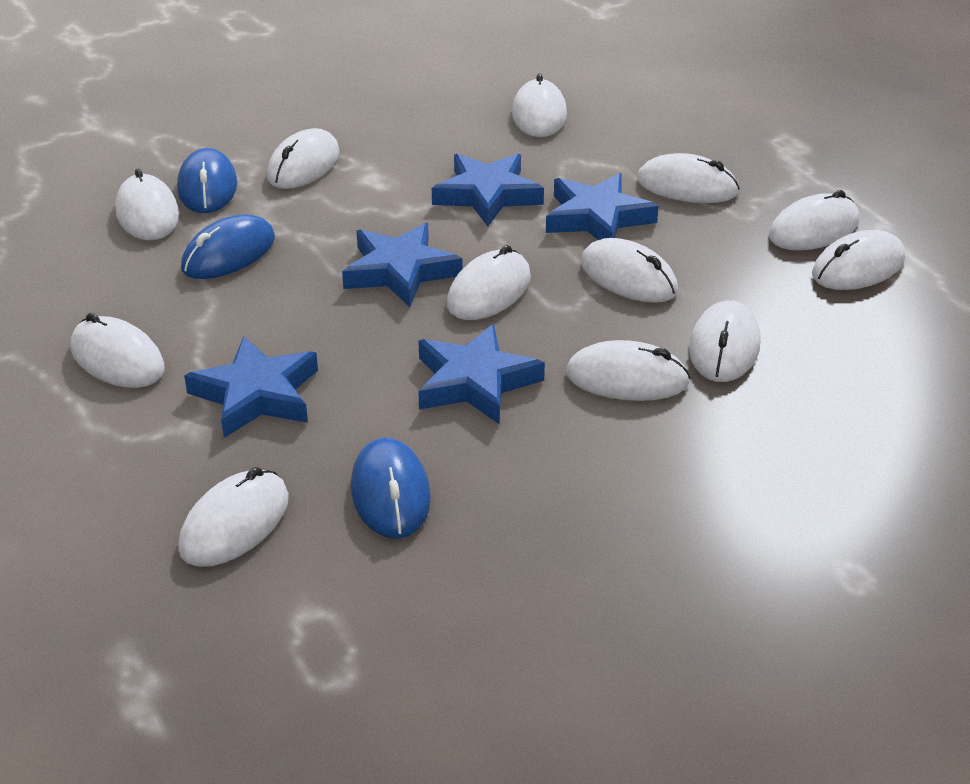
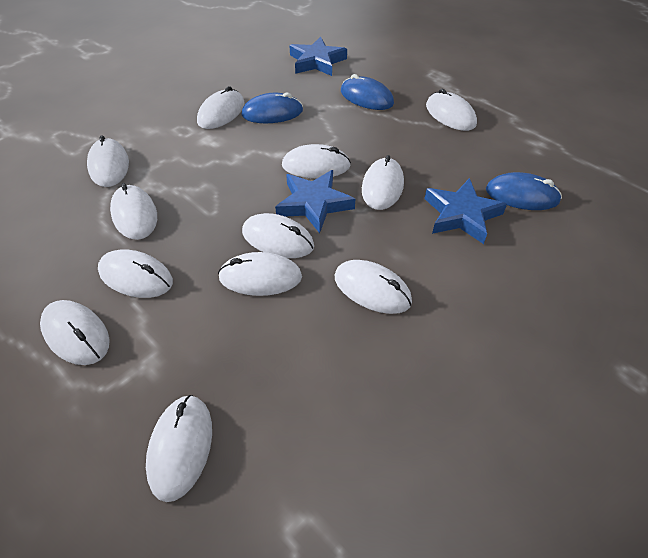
blue star: 5 -> 3

